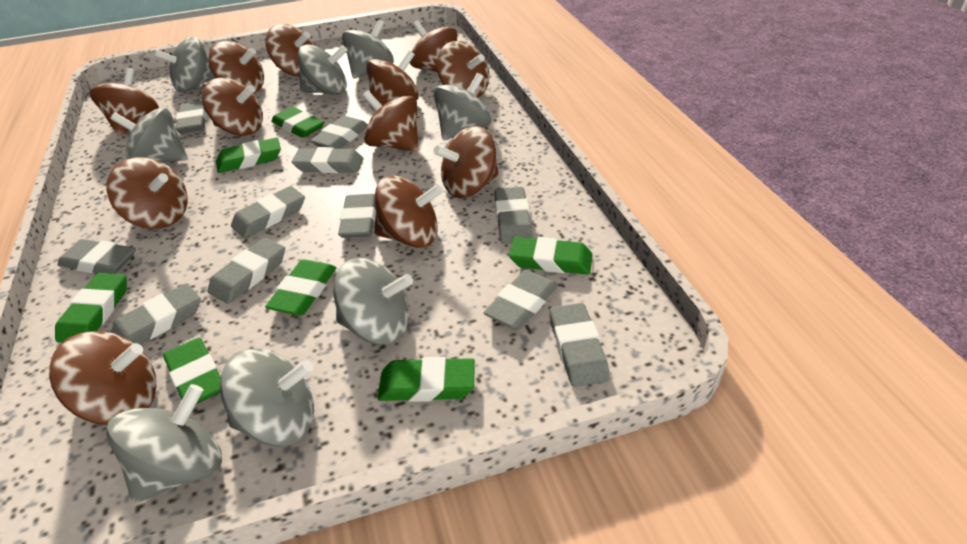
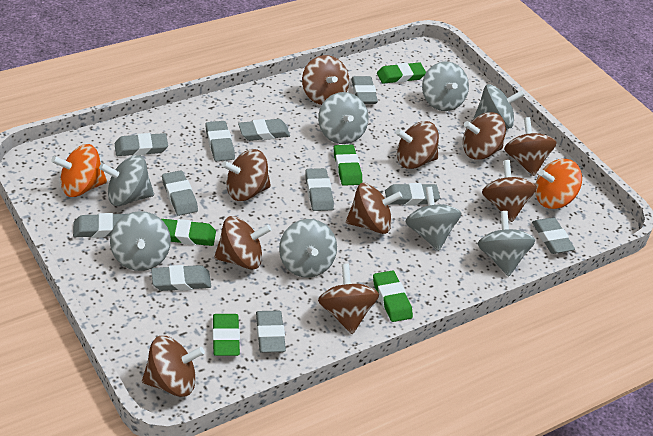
brown spinning top: 12 -> 10
green eraser: 7 -> 5
orange spinning top: 0 -> 2

